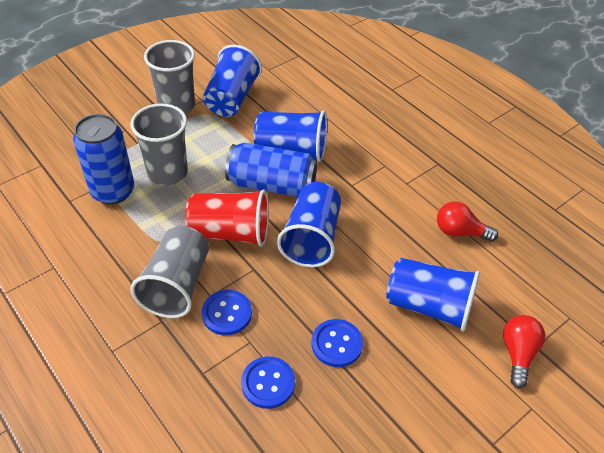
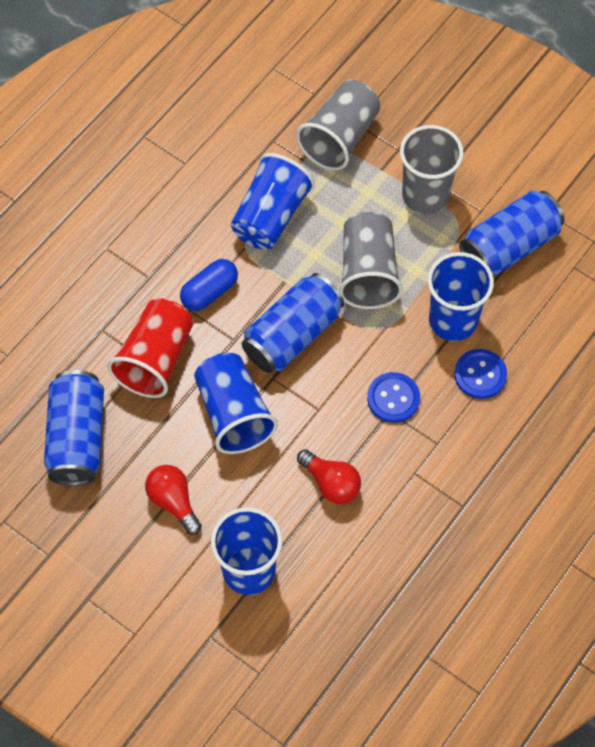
blue button: 3 -> 2
blue can: 2 -> 3
blue capsule: 0 -> 1

